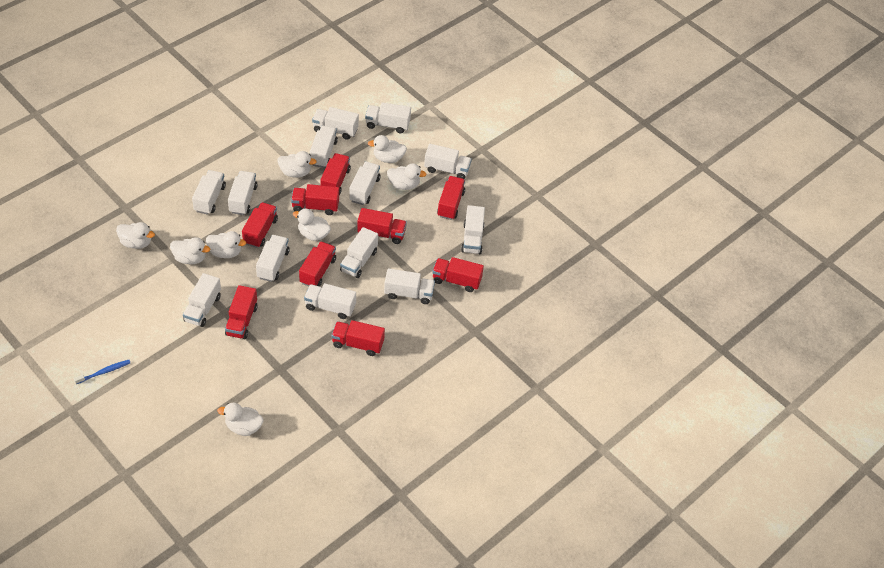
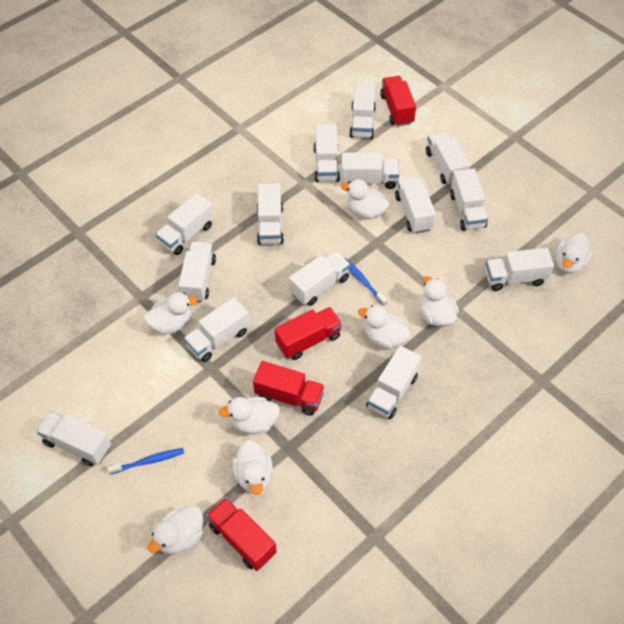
blue toothbrush: 1 -> 2
red truck: 9 -> 4
white truck: 13 -> 14

